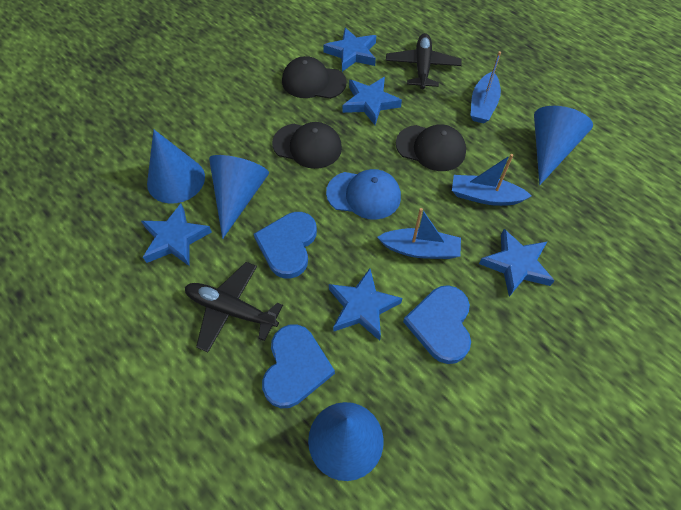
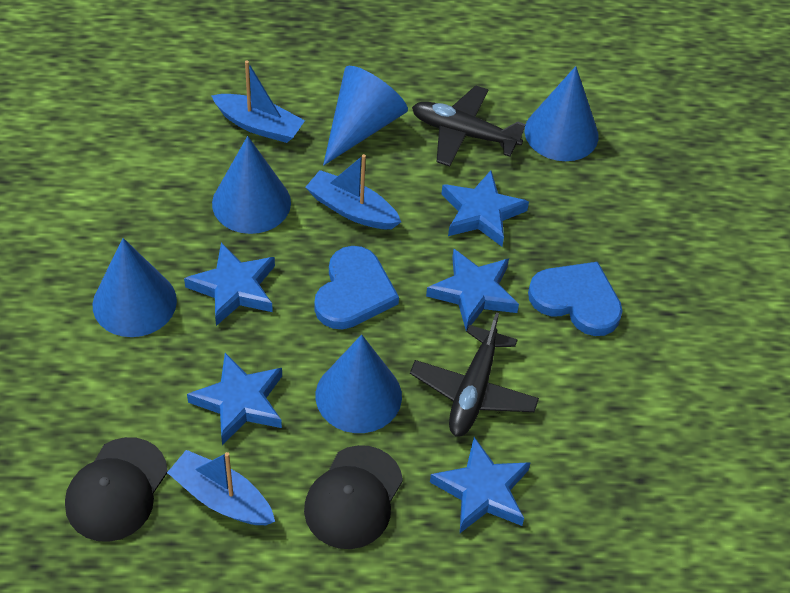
black cap: 3 -> 2
blue cap: 1 -> 0
blue cone: 4 -> 5
blue heart: 3 -> 2

